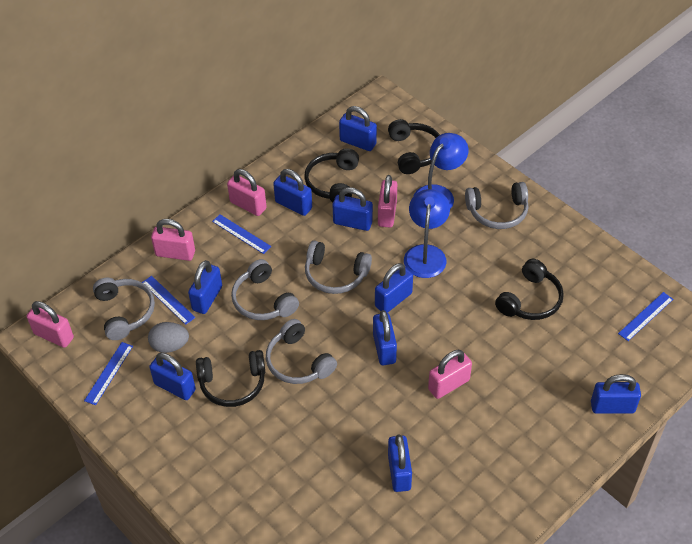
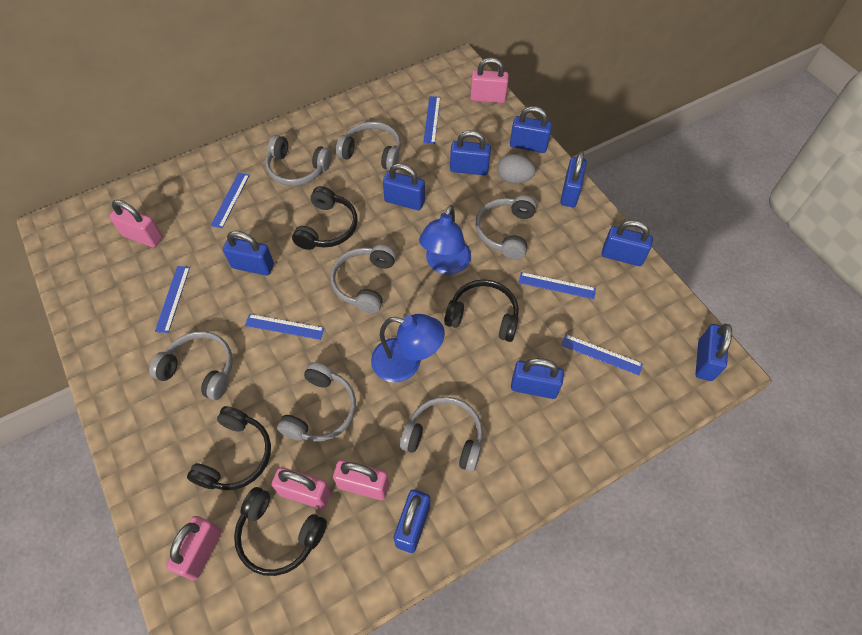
blue ruler: 4 -> 6
grey headphones: 5 -> 7

